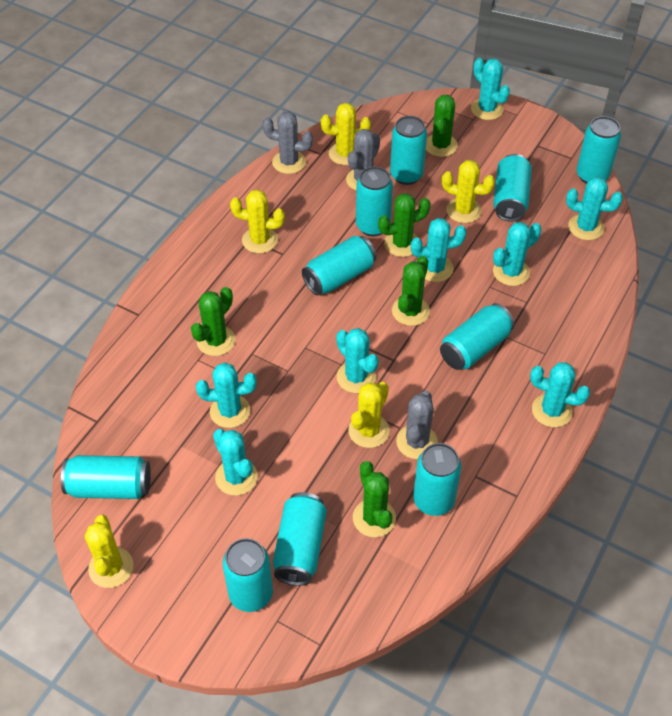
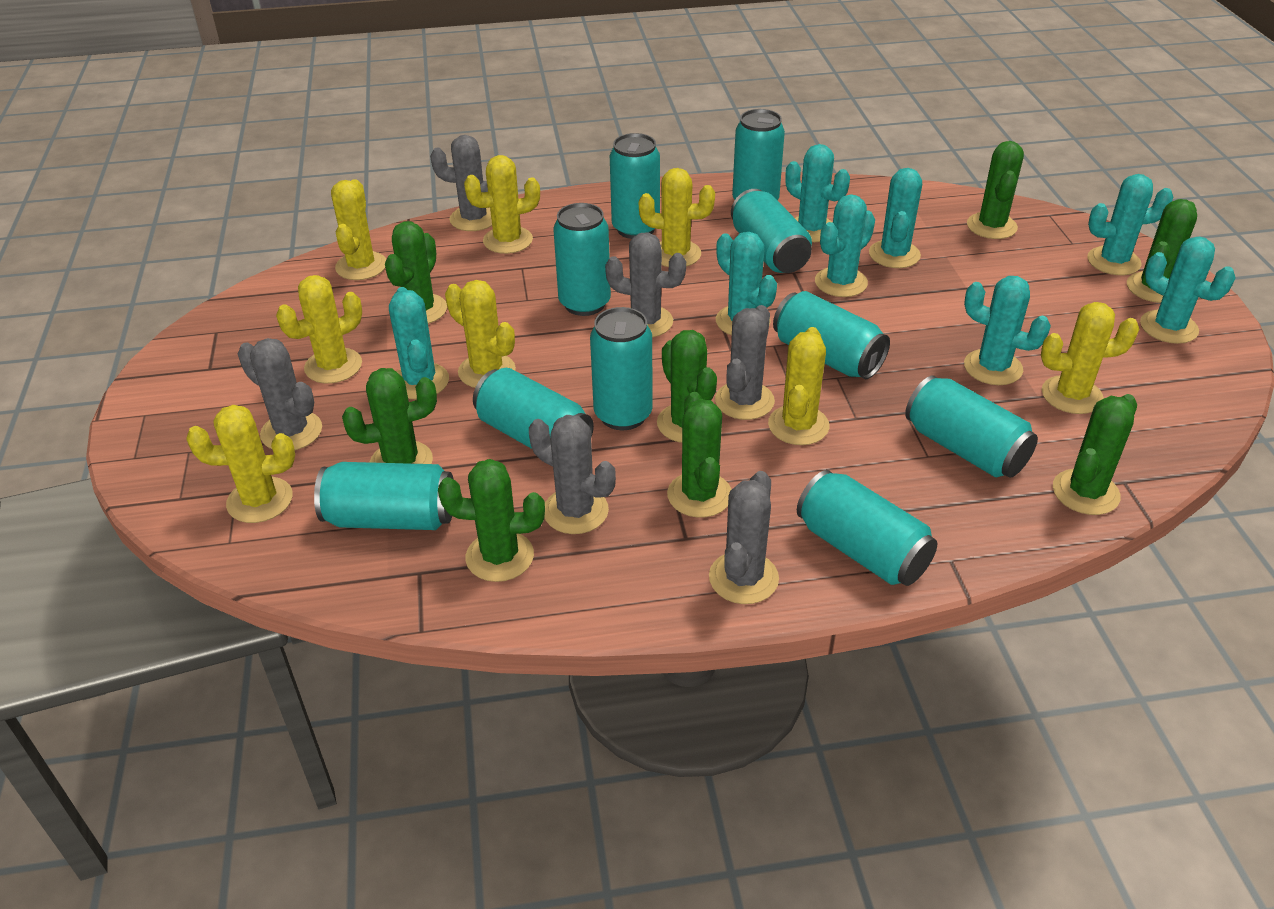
green cactus: 5 -> 8
grey cactus: 3 -> 6
yellow cactus: 5 -> 8

